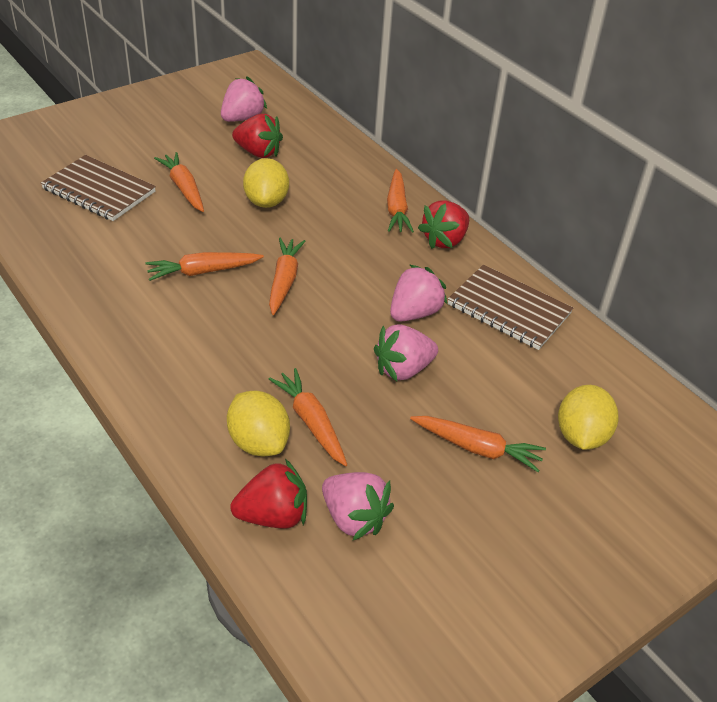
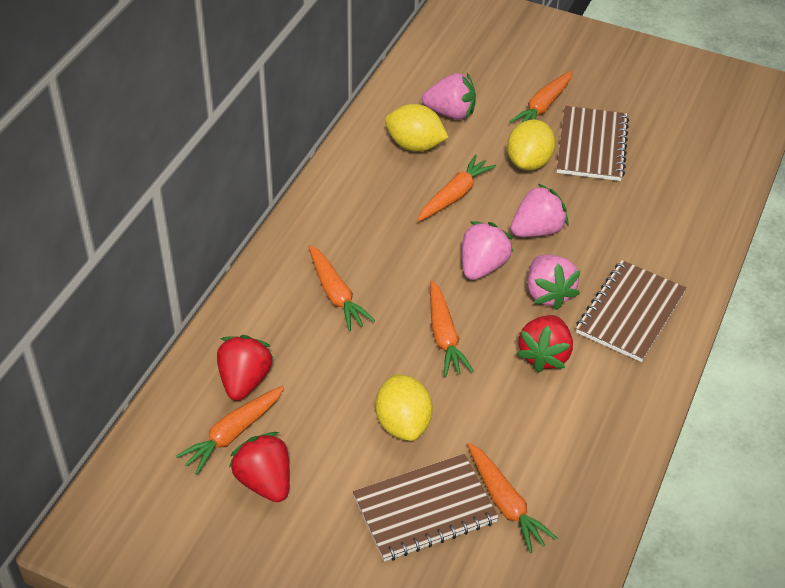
brown notebook: 2 -> 3

